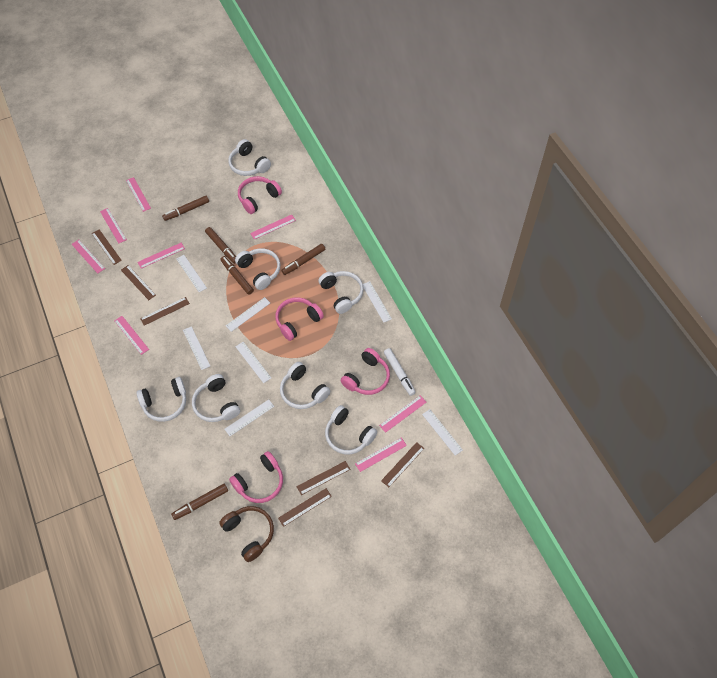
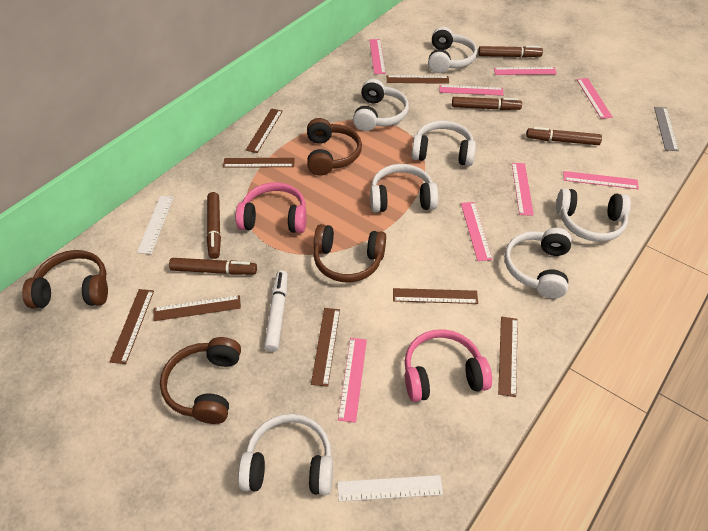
brown headphones: 1 -> 4
brown ruler: 6 -> 8
grey ruler: 0 -> 1
pink headphones: 4 -> 2
white ruler: 7 -> 2

